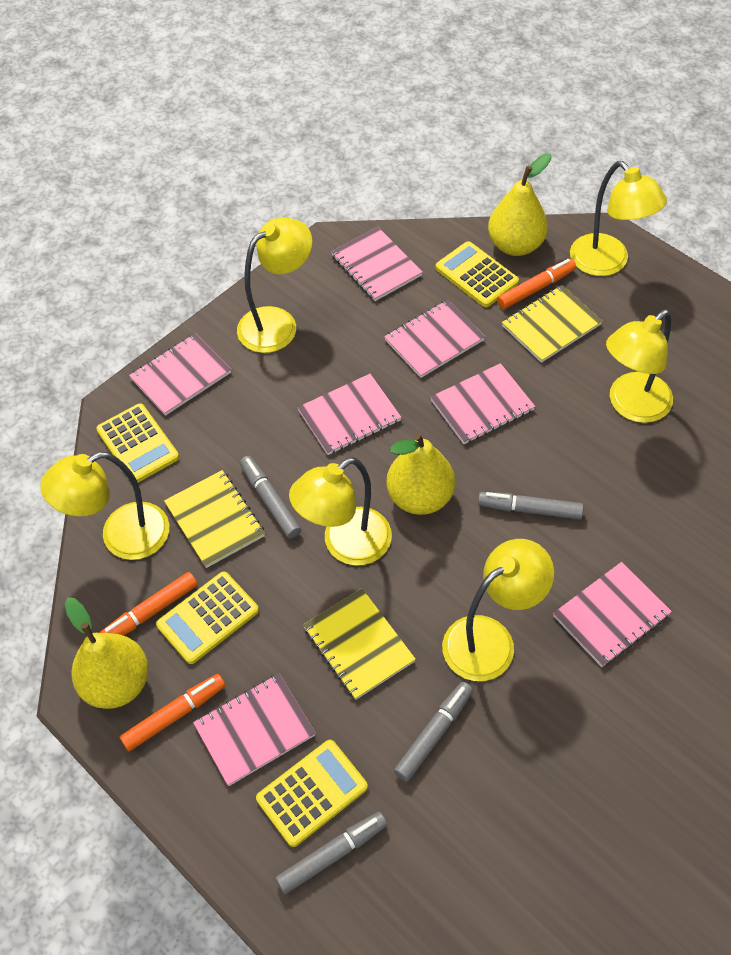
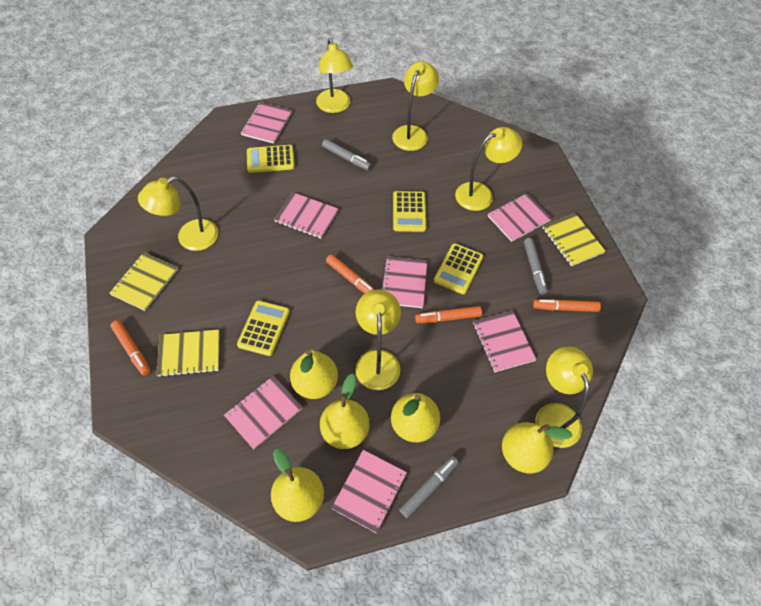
grey marker: 4 -> 3
orange marker: 3 -> 4
yellow pear: 3 -> 5

